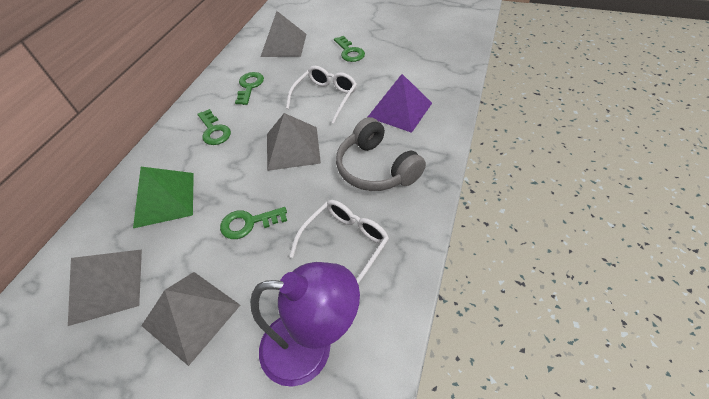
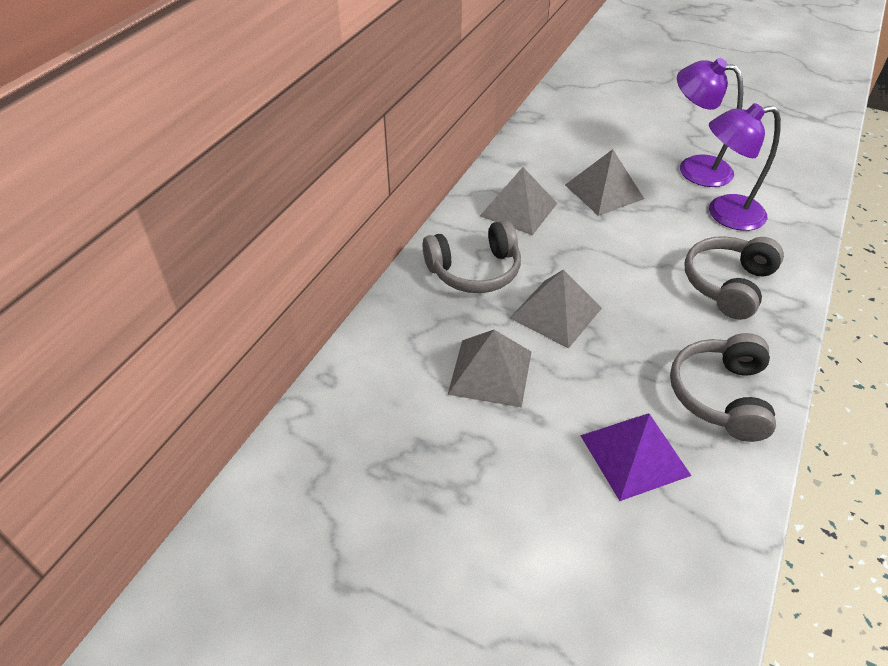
green key: 4 -> 0
green pyramid: 1 -> 0
grey headphones: 1 -> 3
purple lamp: 1 -> 2
white glasses: 2 -> 0

